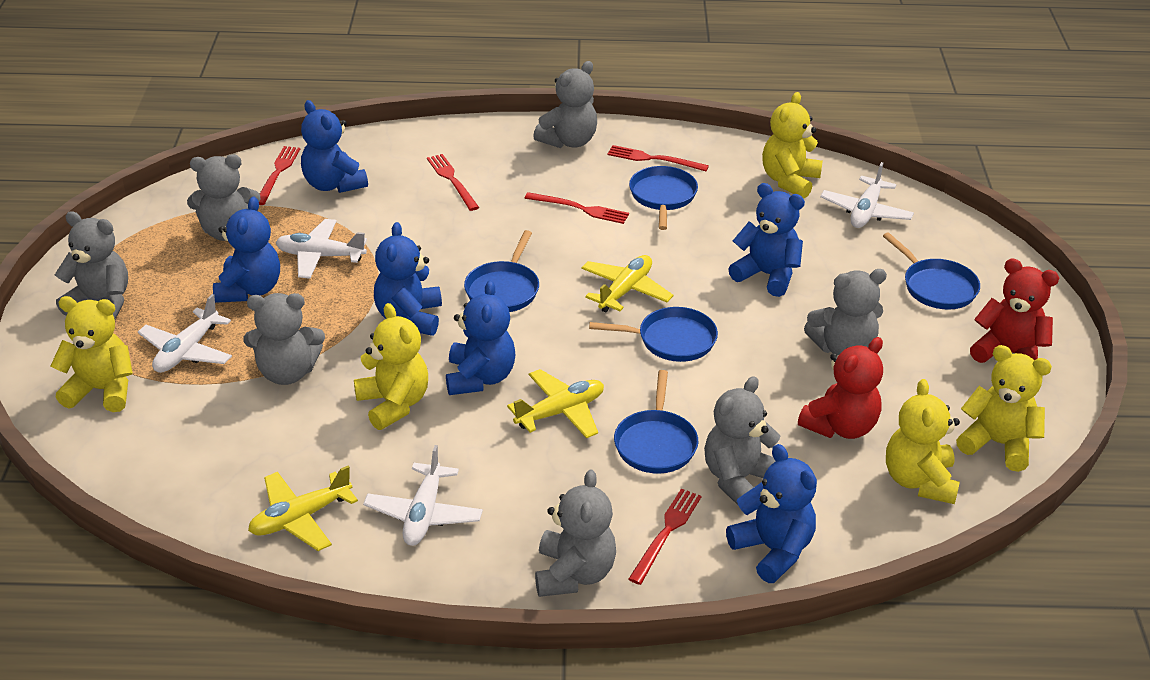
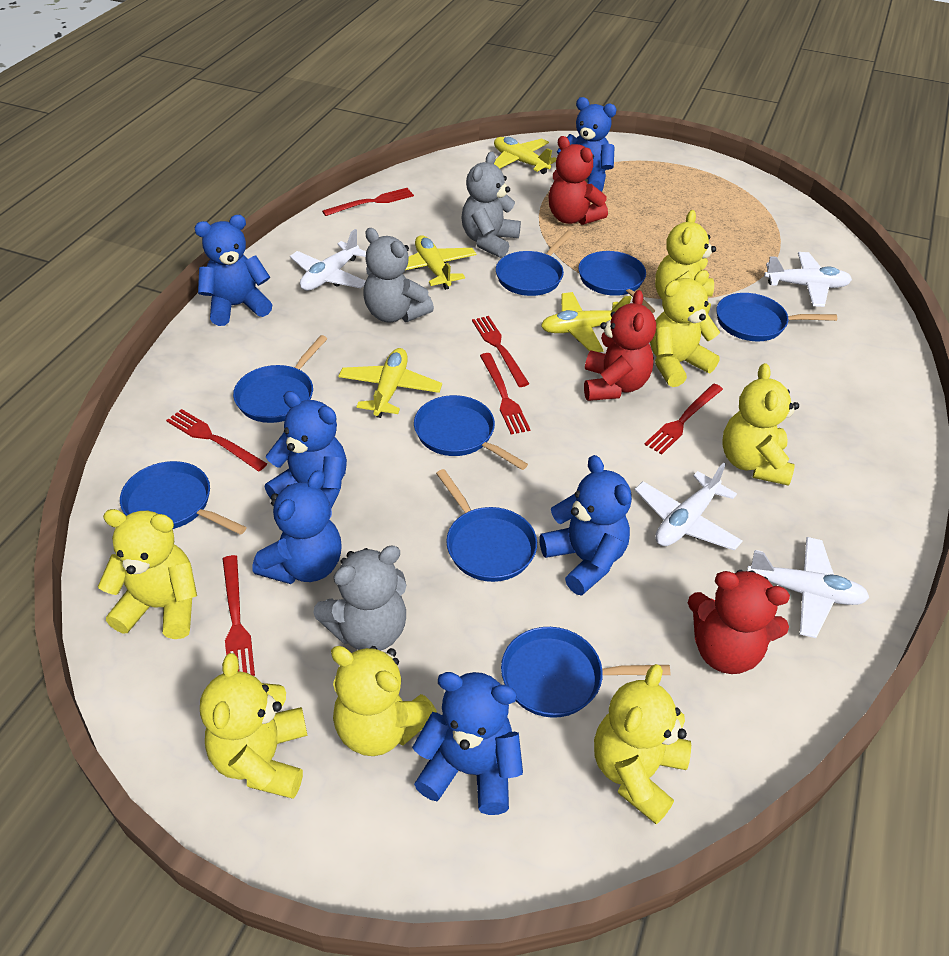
blue pan: 5 -> 8
grey teddy bear: 7 -> 3
red fork: 5 -> 6
red teddy bear: 2 -> 3
yellow plane: 3 -> 4
yellow teddy bear: 5 -> 7

